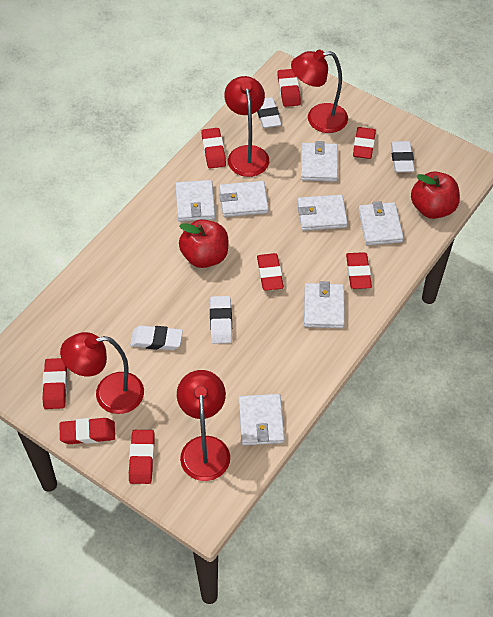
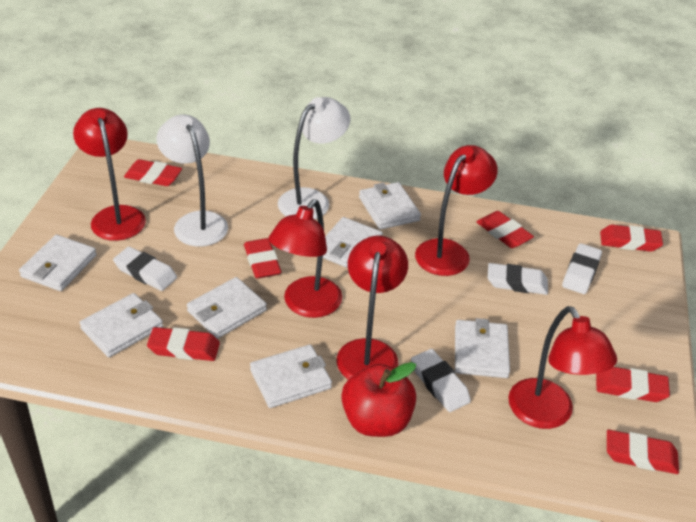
red apple: 2 -> 1
red eraser: 8 -> 7
red lamp: 4 -> 5
white lamp: 0 -> 2

